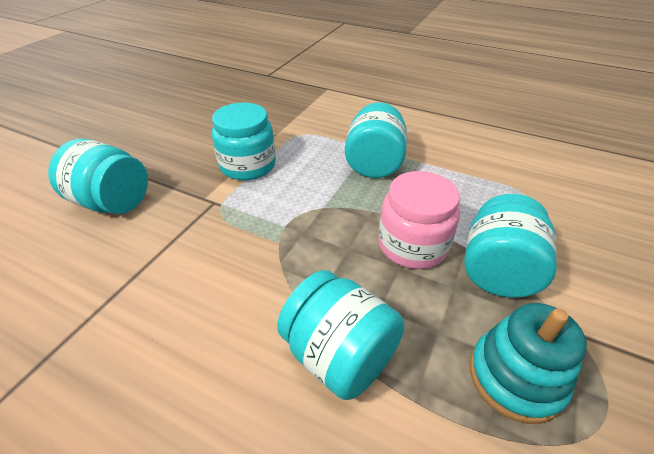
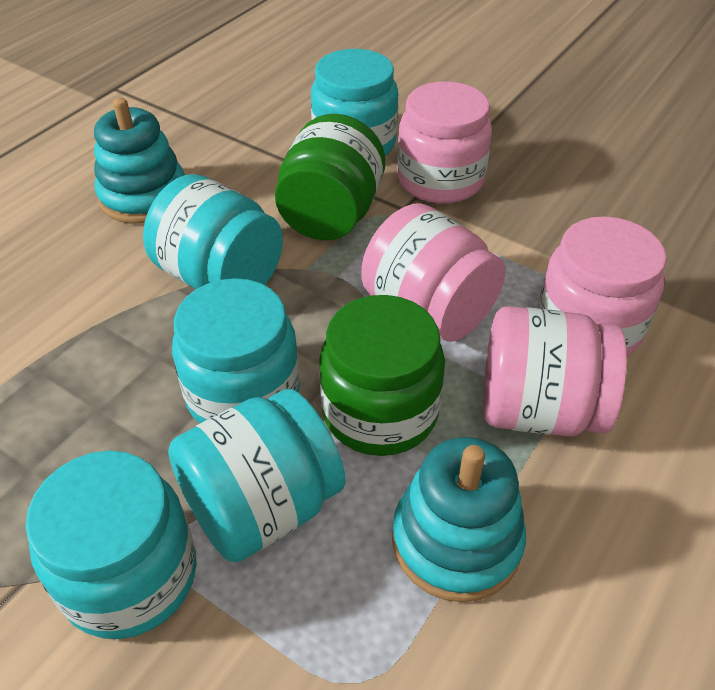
green jar: 0 -> 2
pink jar: 1 -> 4
turquoise stacking toy: 1 -> 2

